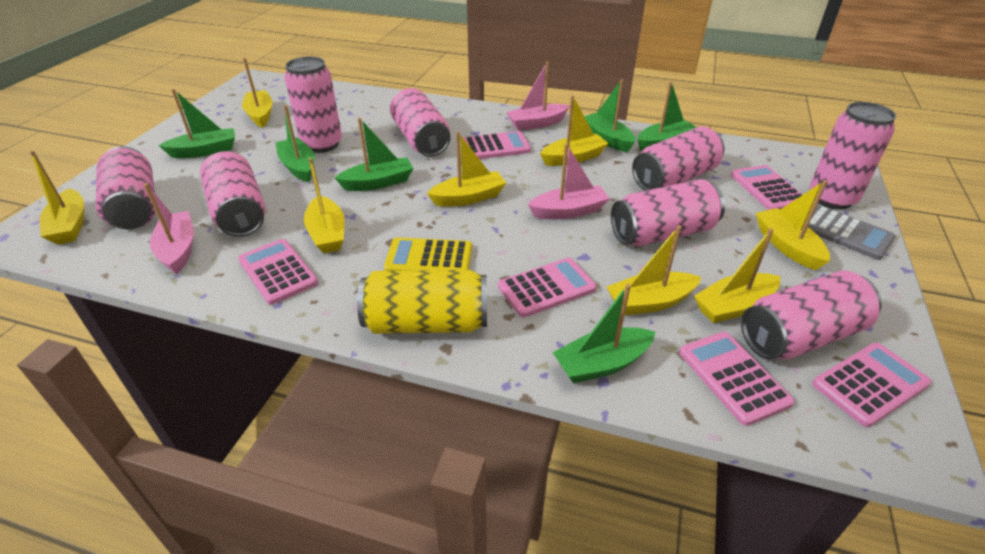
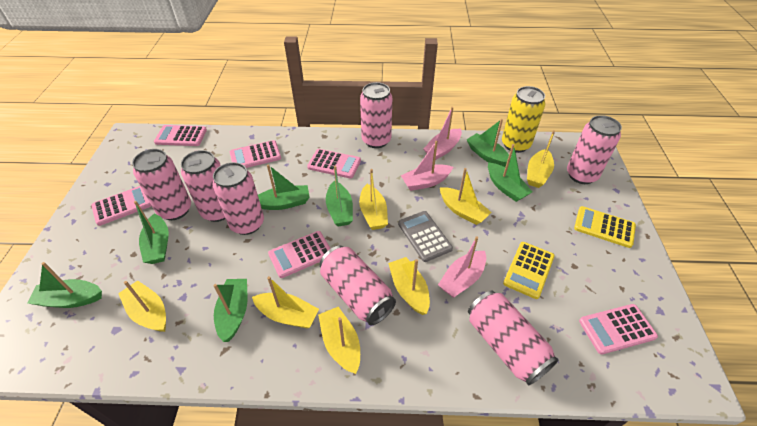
green boat: 6 -> 7
pink can: 8 -> 7
yellow boat: 8 -> 7
yellow calculator: 1 -> 2

